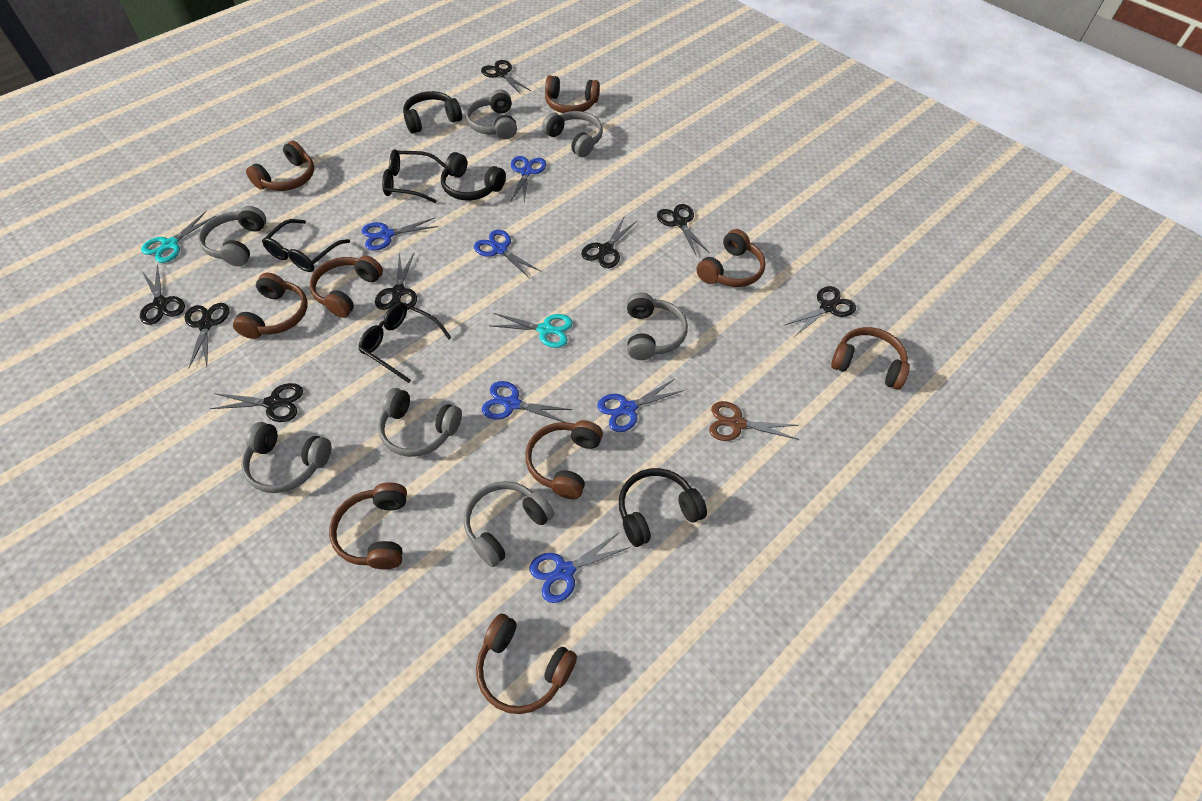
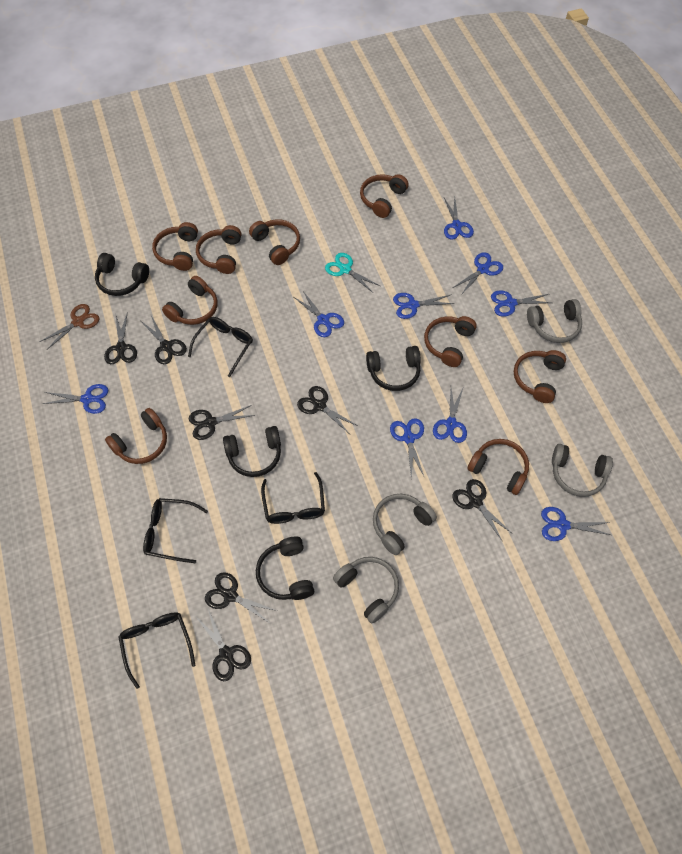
black glasses: 3 -> 4
black headphones: 3 -> 4
black scissors: 8 -> 7
blue scissors: 6 -> 9
grey headphones: 7 -> 4
turquoise scissors: 2 -> 1

